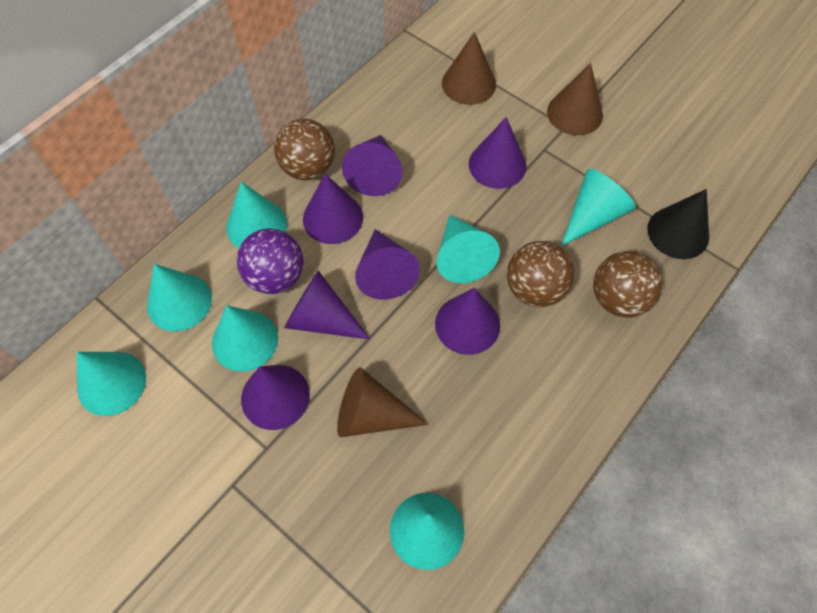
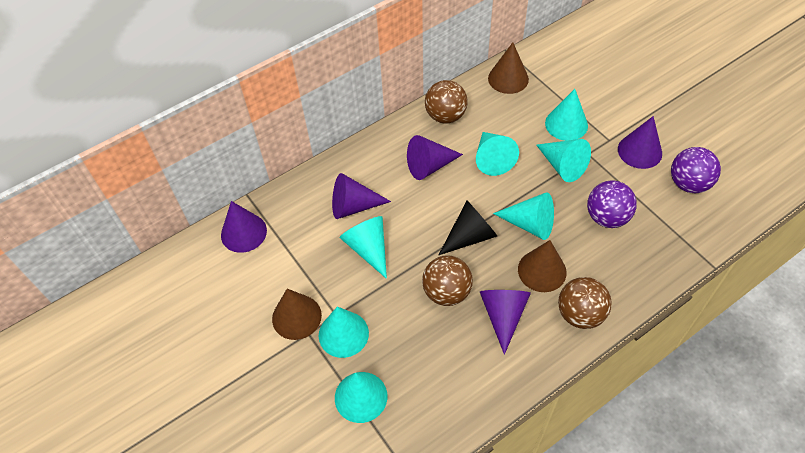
purple ball: 1 -> 2
purple cone: 7 -> 5

